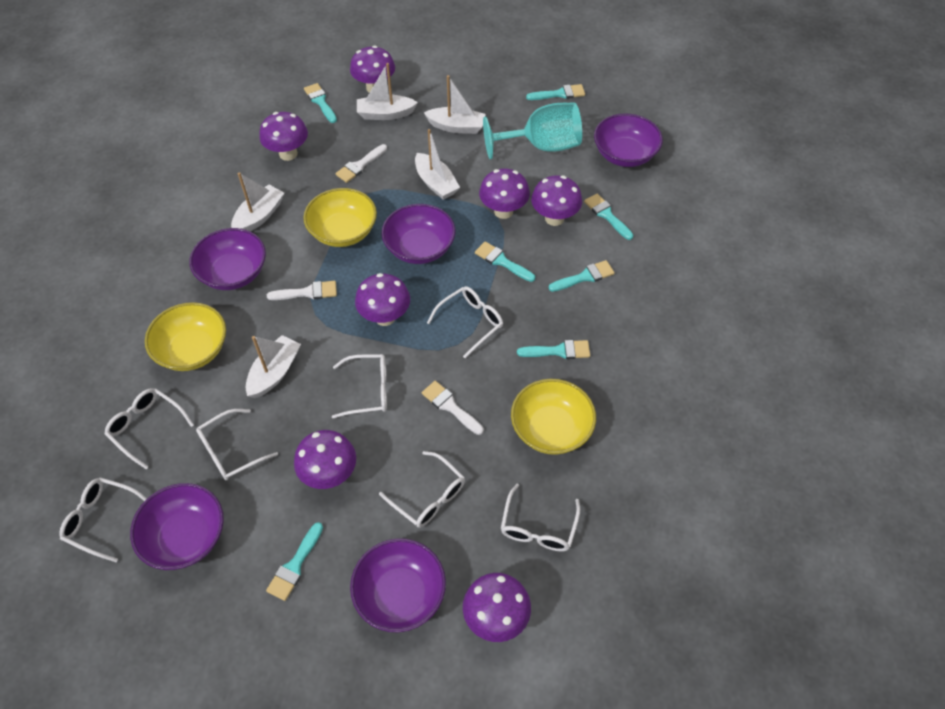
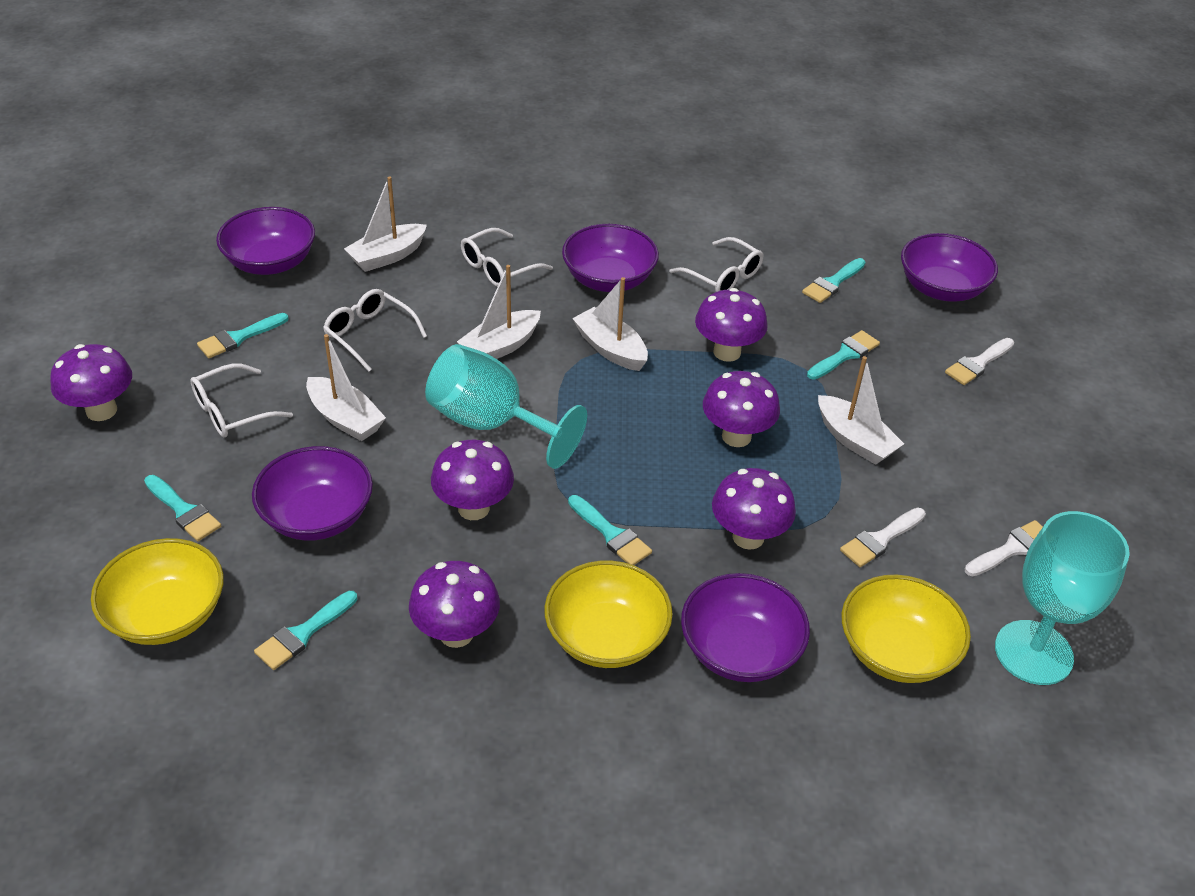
purple mushroom: 7 -> 6
turquoise brush: 7 -> 6
turquoise goblet: 1 -> 2
white glasses: 7 -> 4

